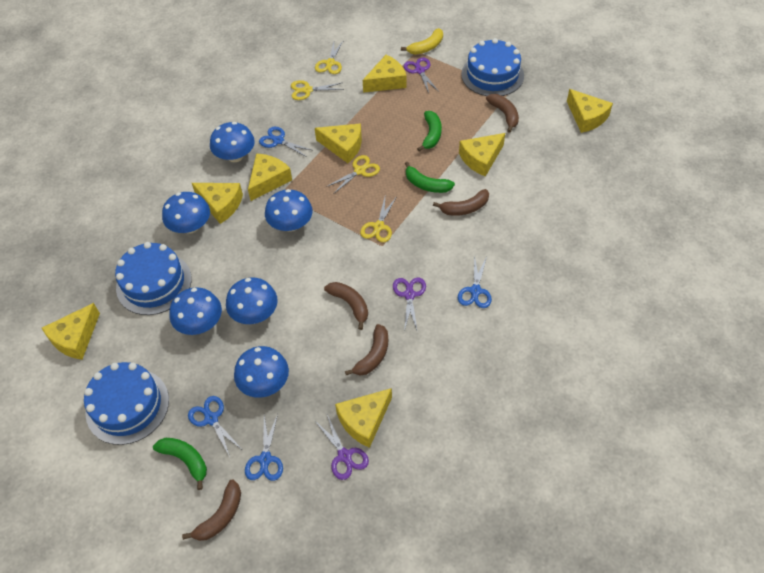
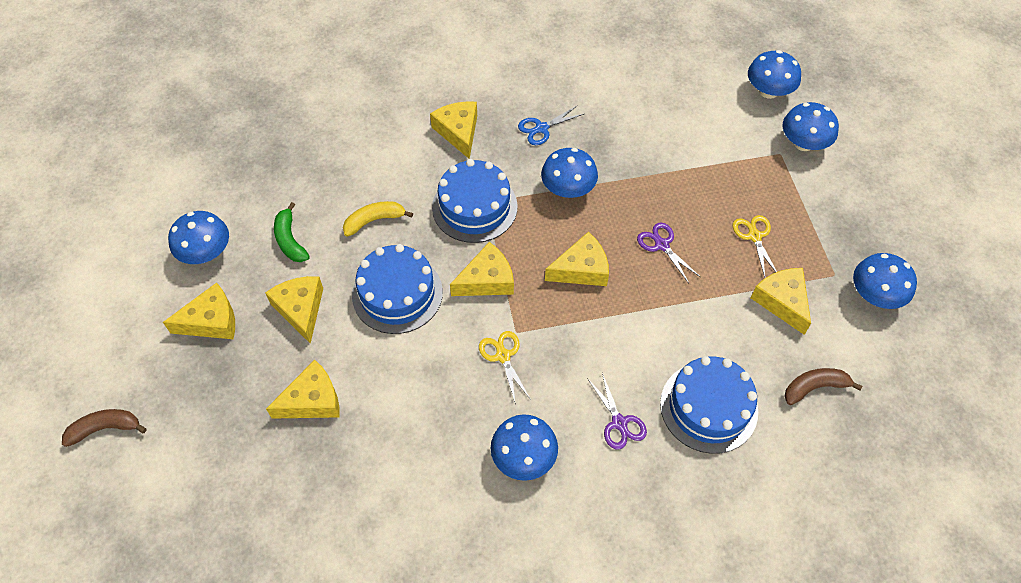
blue scissors: 4 -> 1
brown banana: 5 -> 2
green banana: 3 -> 1
purple scissors: 3 -> 2
yellow cheese: 8 -> 7
yellow scissors: 4 -> 2

